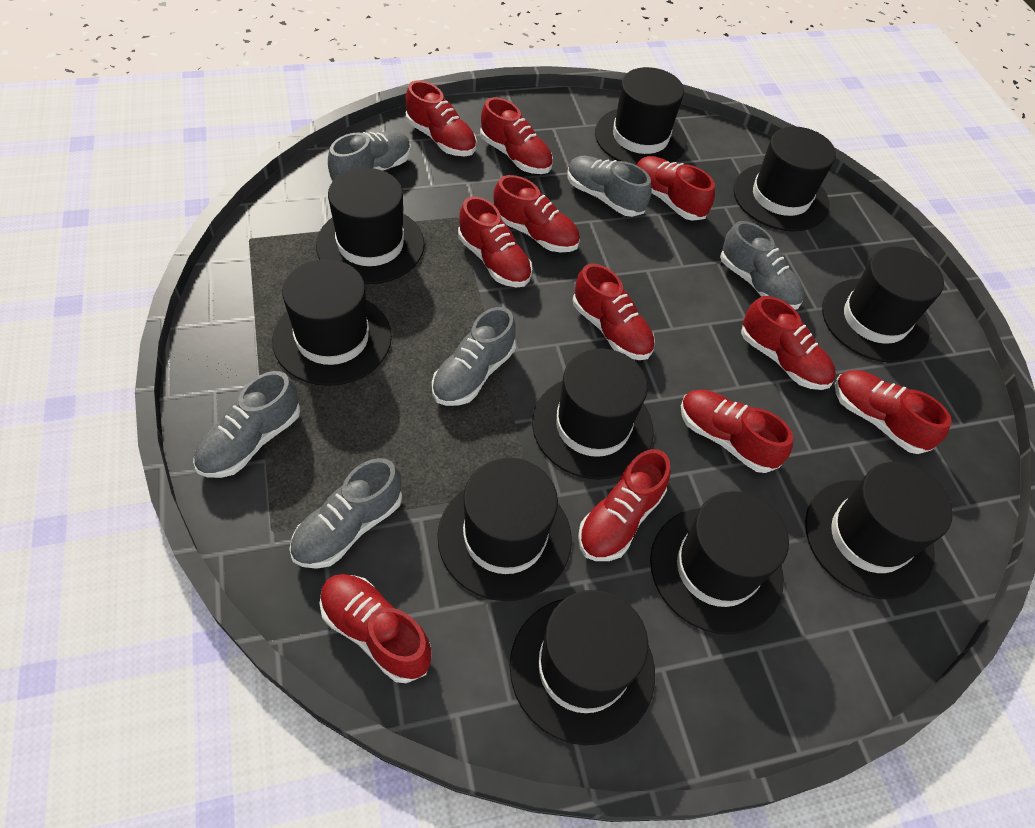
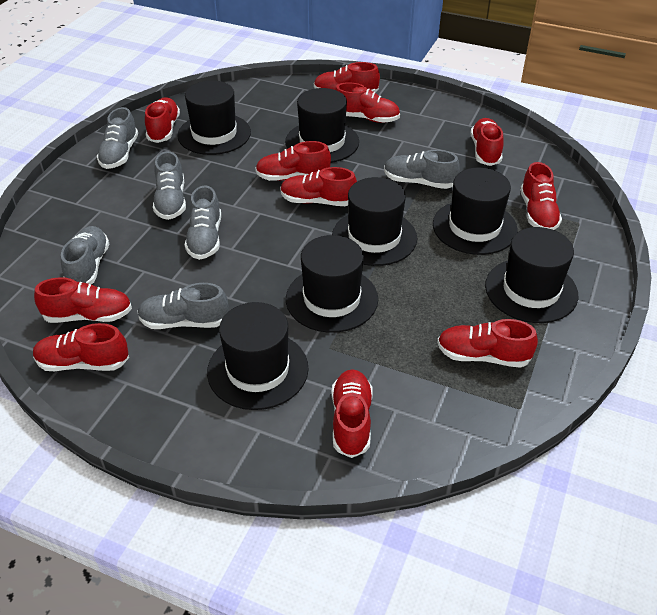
black hat: 10 -> 7

